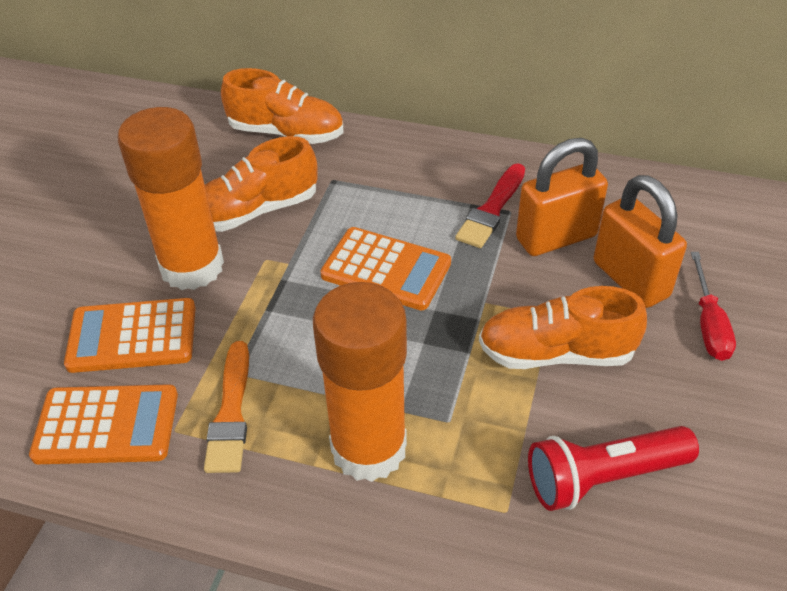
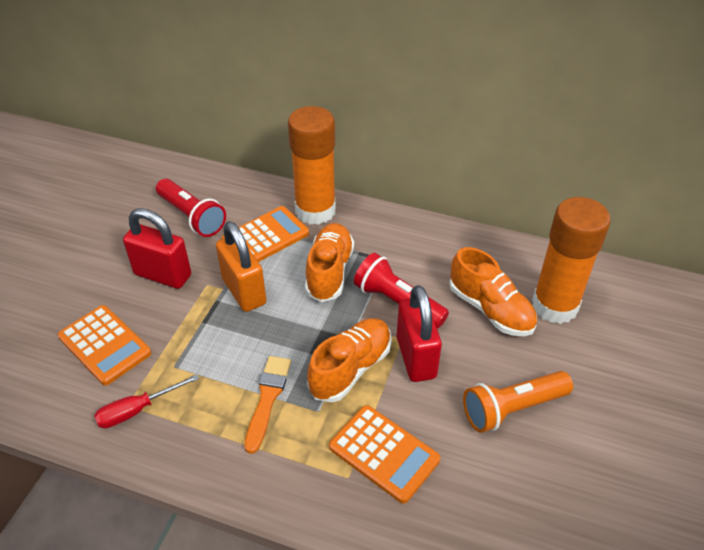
orange flashlight: 0 -> 1
orange padlock: 2 -> 1
red brush: 1 -> 0
red flashlight: 1 -> 2
red padlock: 0 -> 2

